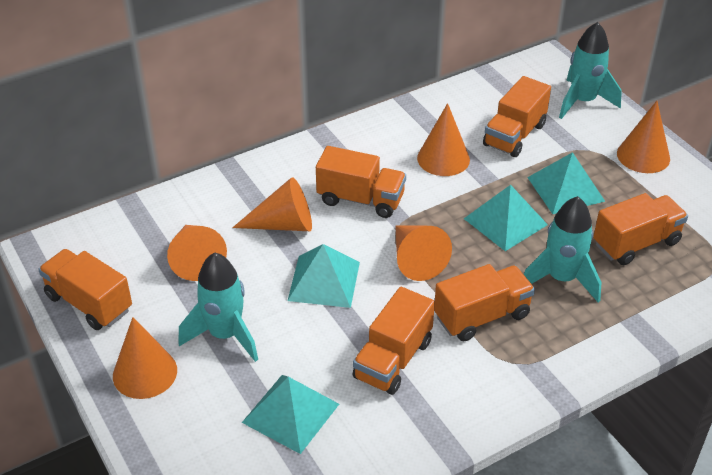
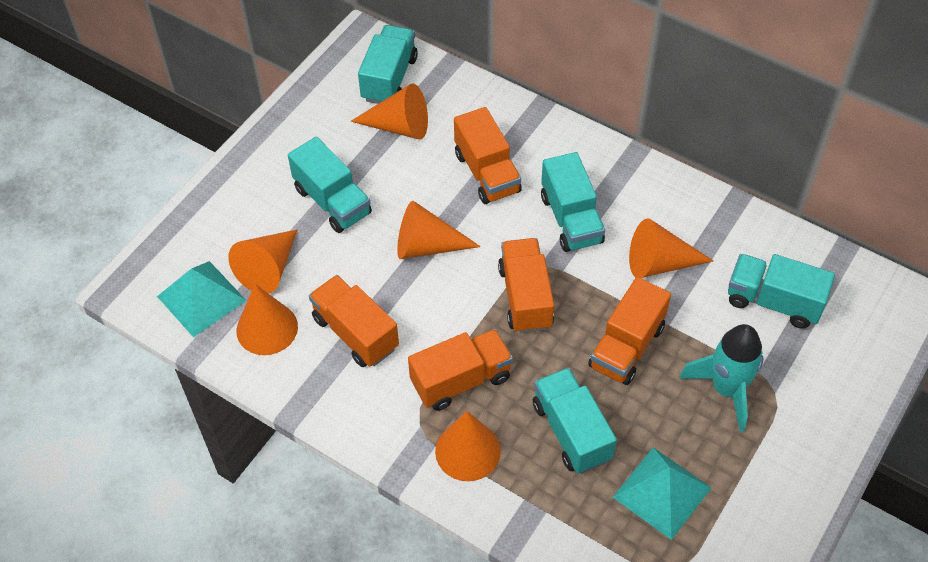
orange truck: 6 -> 5
turquoise pyramid: 4 -> 2
turquoise rocket: 3 -> 1
turquoise truck: 0 -> 5

